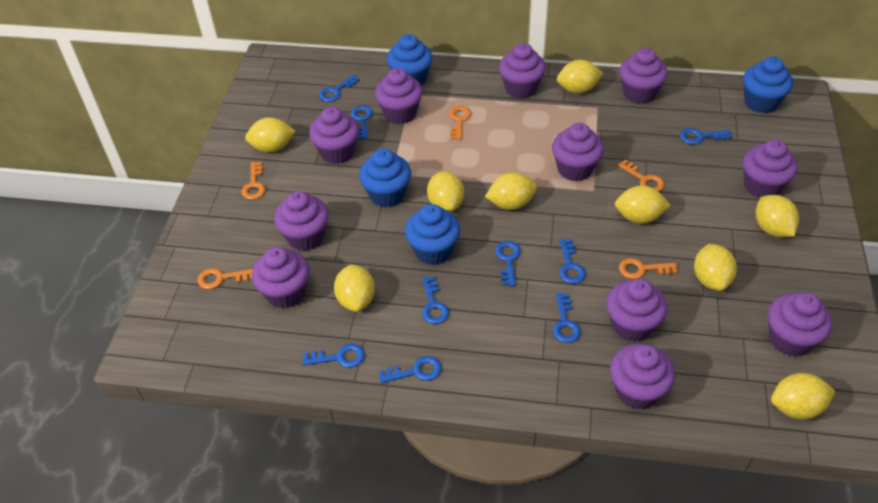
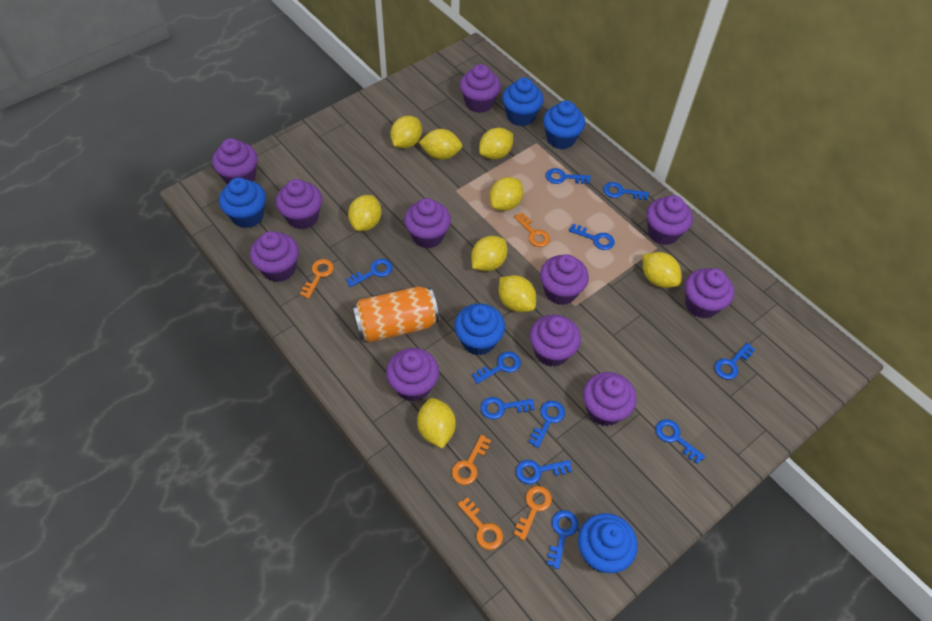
blue cupcake: 4 -> 5
blue key: 9 -> 11
orange can: 0 -> 1

